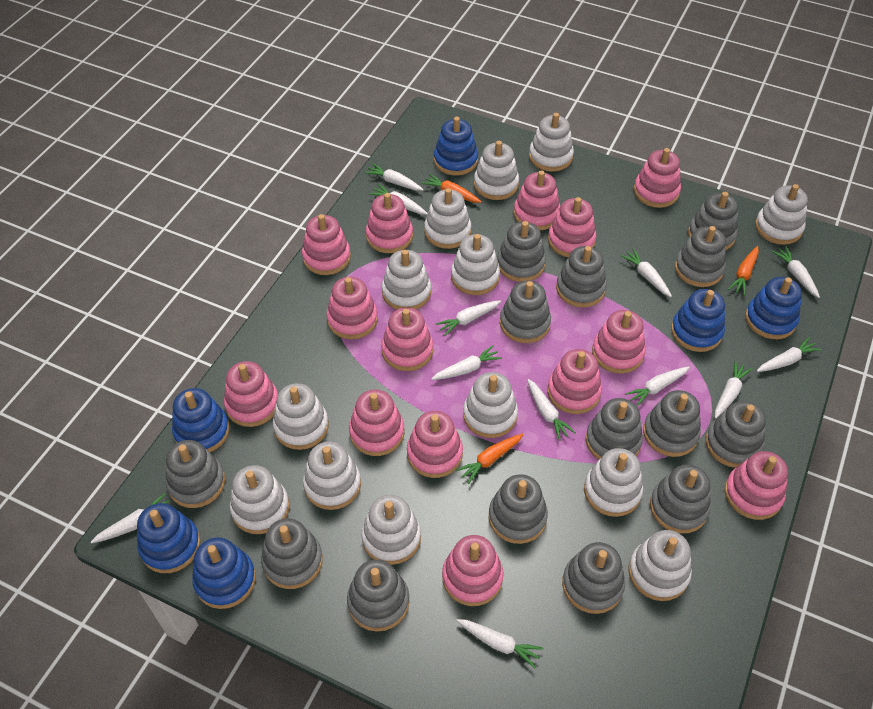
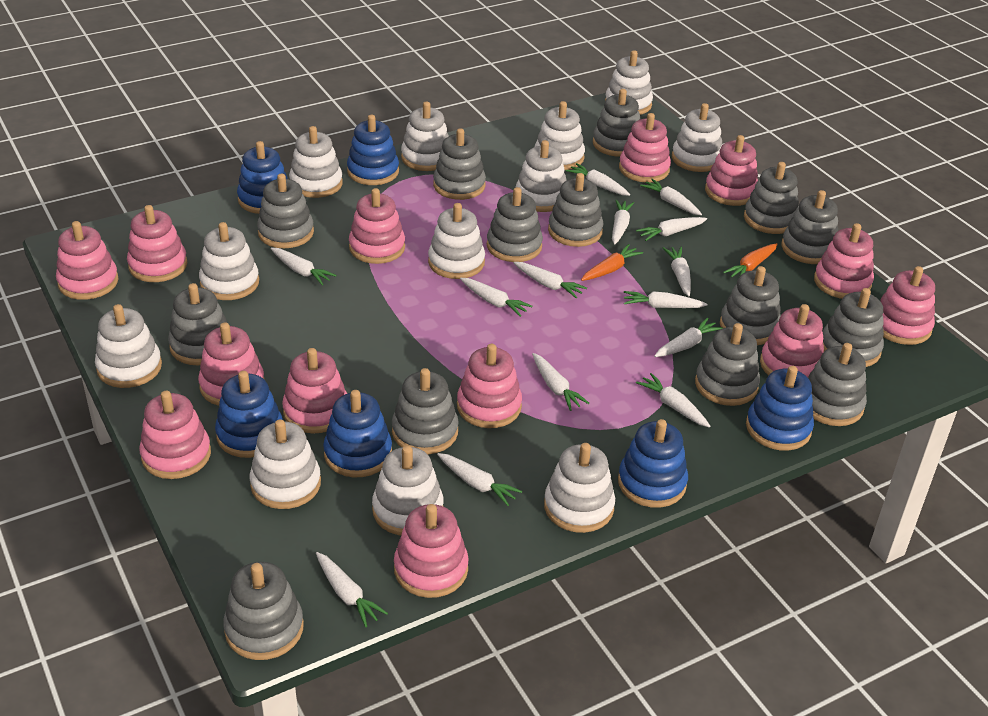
orange carrot: 3 -> 2
pink stacking toy: 14 -> 13
white carrot: 12 -> 14
white stacking toy: 13 -> 12

